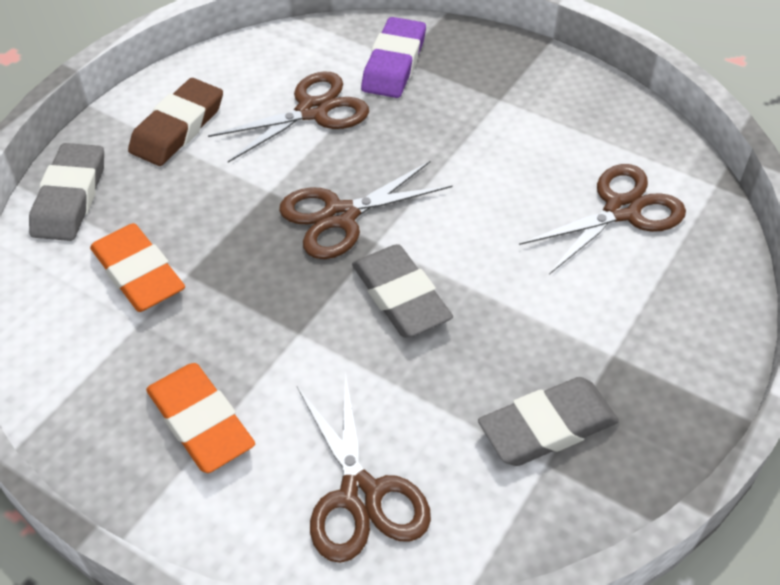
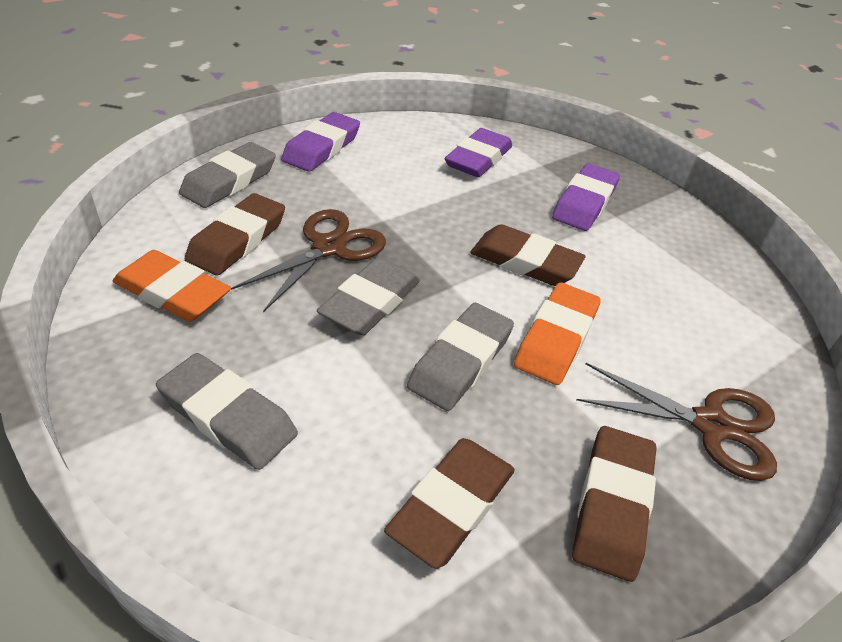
brown eraser: 1 -> 4
brown scissors: 4 -> 2
grey eraser: 3 -> 4
purple eraser: 1 -> 3

